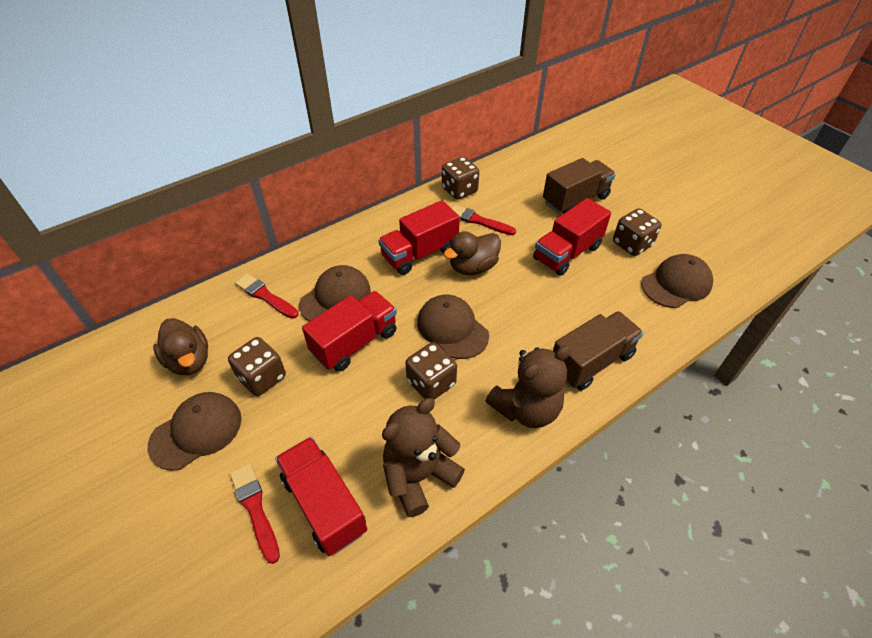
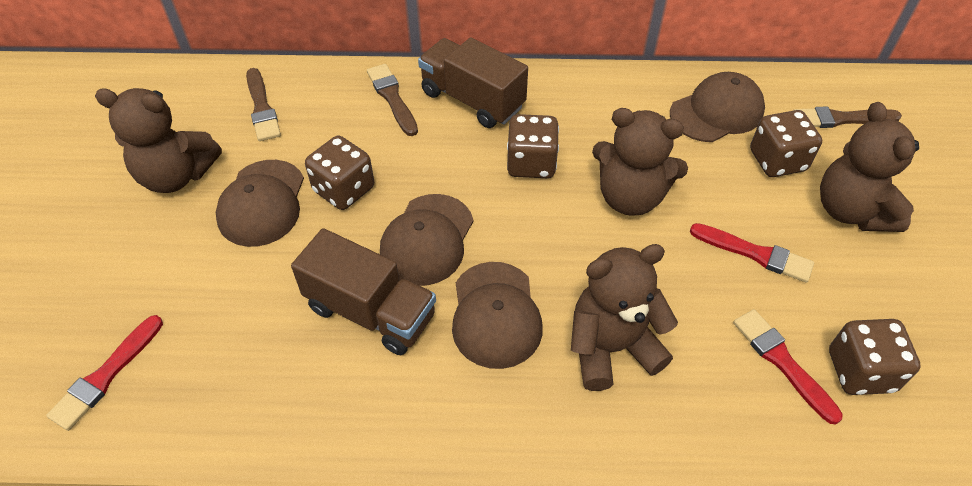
brown brush: 0 -> 3
brown duck: 2 -> 0
brown teddy bear: 2 -> 4
red truck: 4 -> 0

